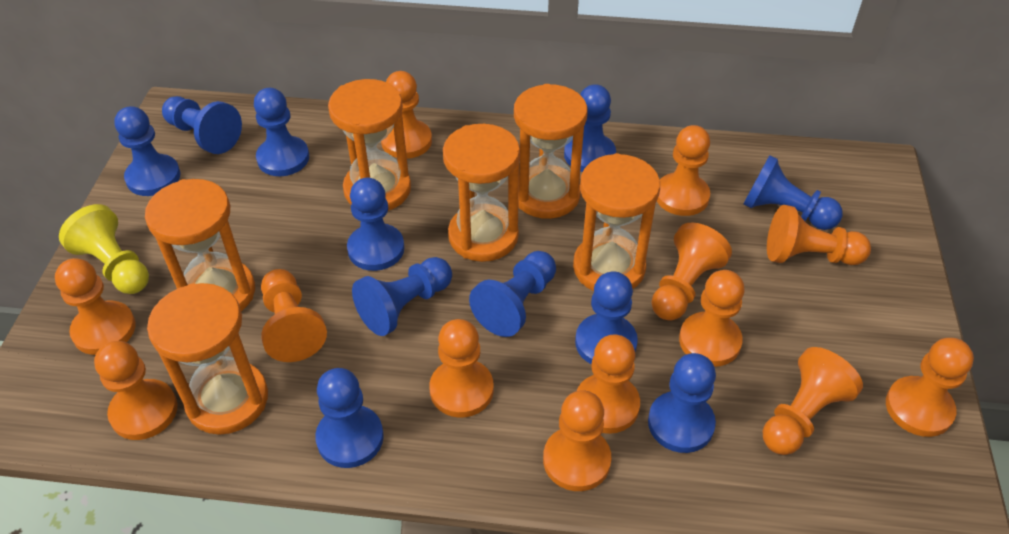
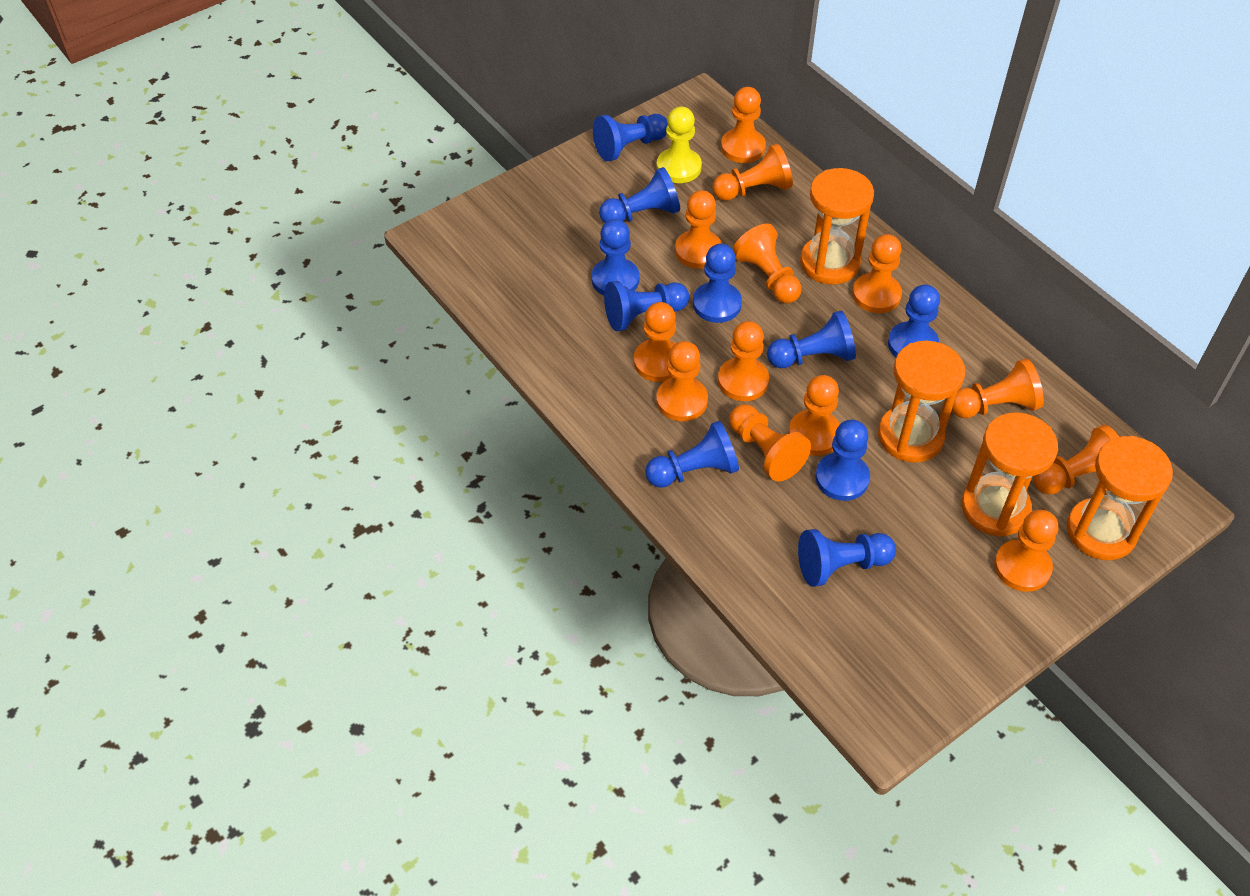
blue pawn: 11 -> 10
orange hourglass: 6 -> 4

